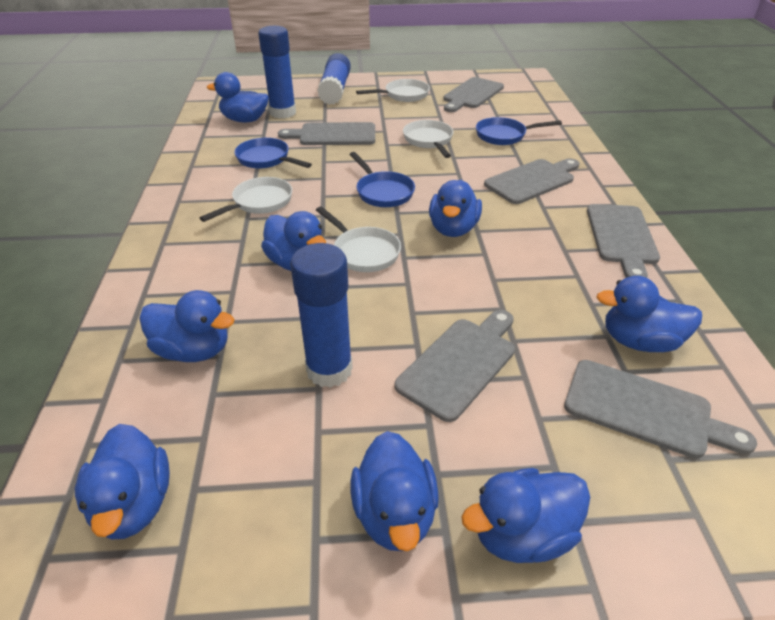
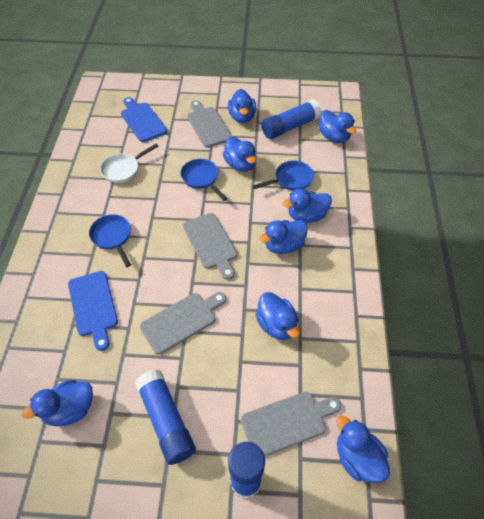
blue cutting board: 0 -> 2
grey cutting board: 6 -> 4
white pan: 4 -> 1

